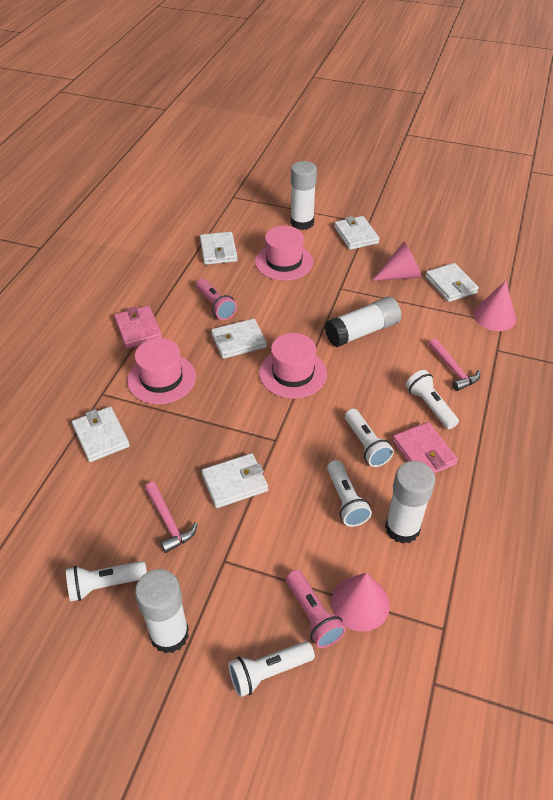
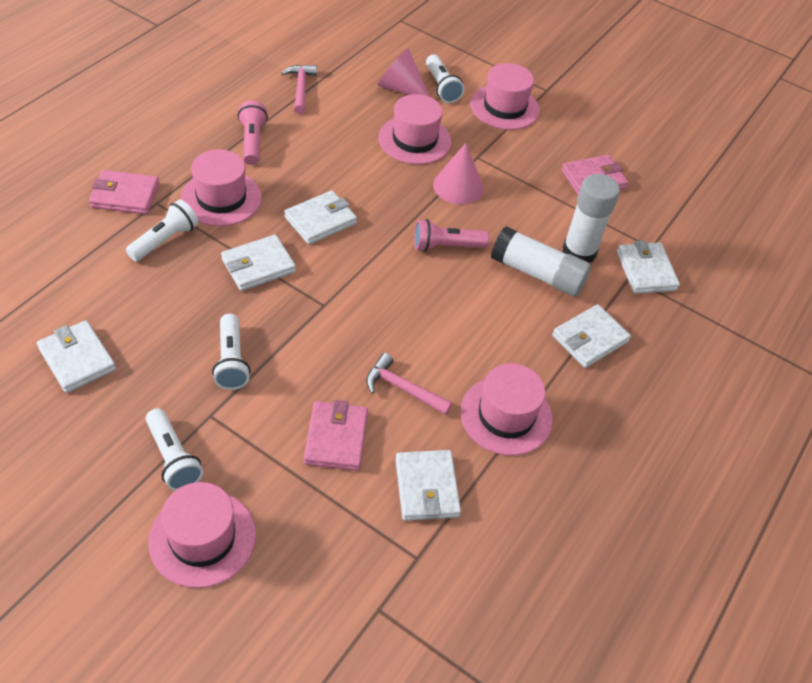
pink cone: 3 -> 2
pink hat: 3 -> 5
pink wallet: 2 -> 3
white flashlight: 5 -> 4
white glue stick: 4 -> 2

